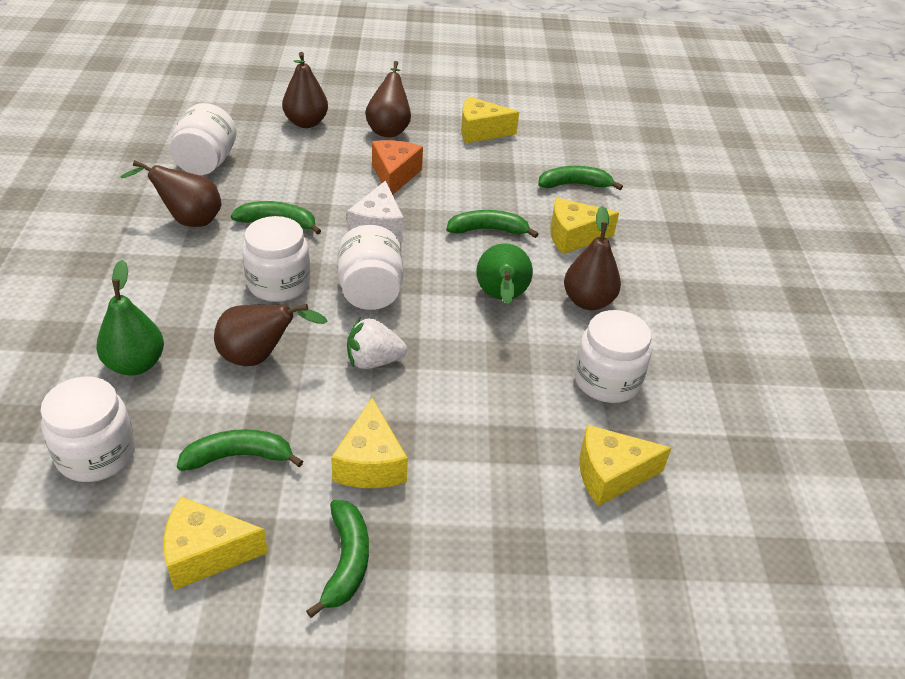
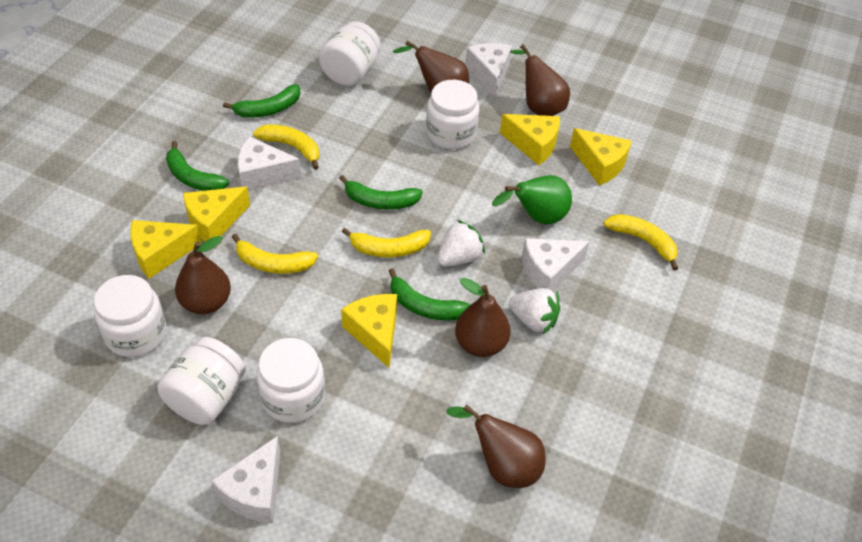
green banana: 5 -> 4
green pear: 2 -> 1
orange cheese: 1 -> 0
white cheese: 1 -> 4
white strawberry: 1 -> 2
yellow banana: 0 -> 4

